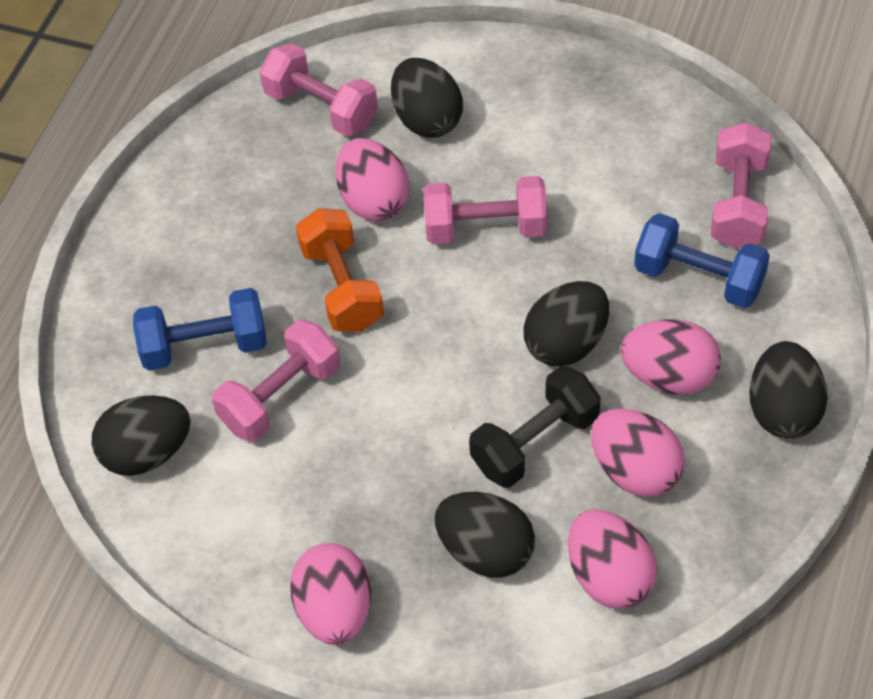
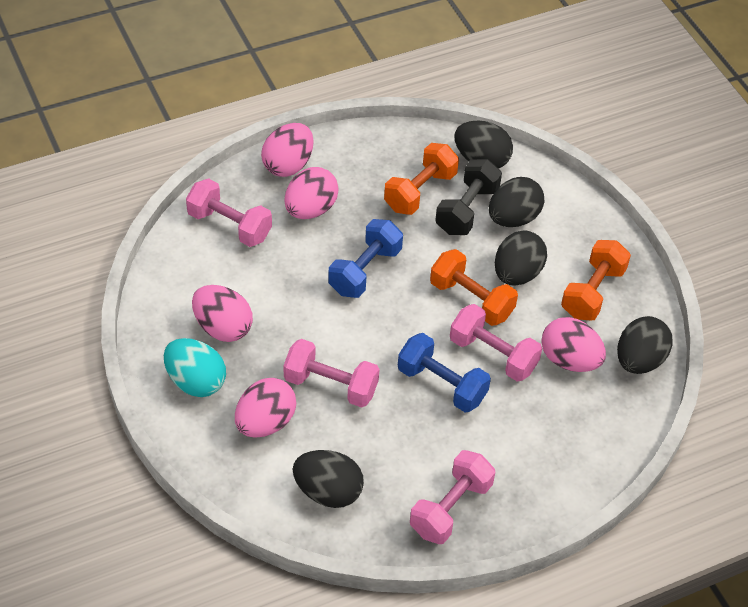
orange dumbbell: 1 -> 3
turquoise egg: 0 -> 1

